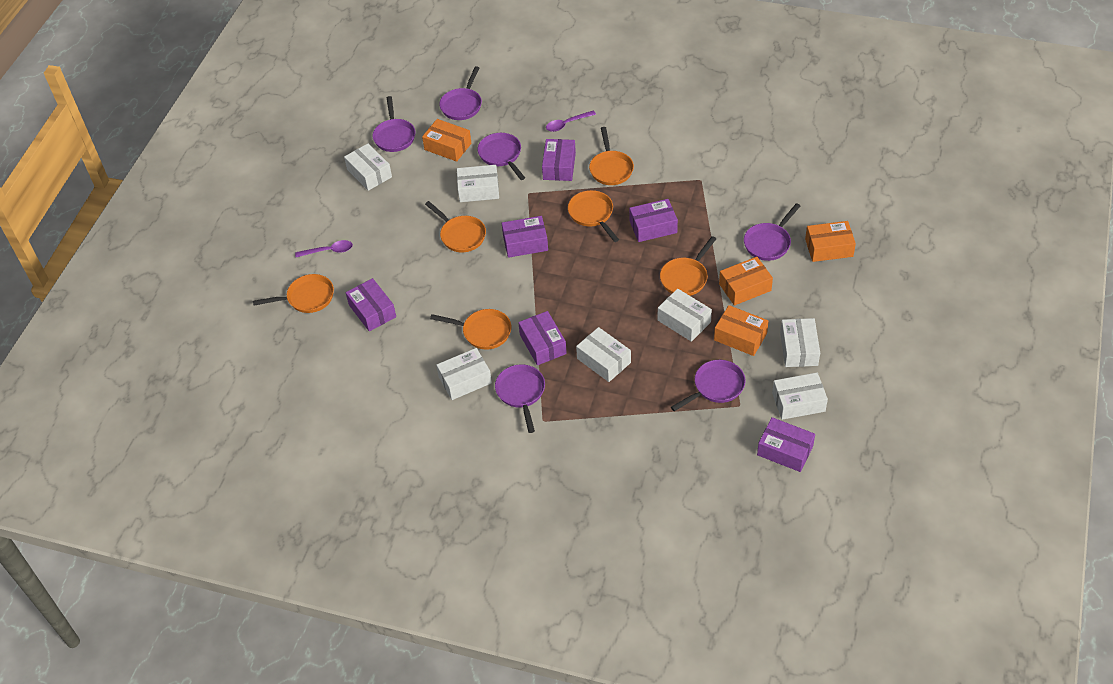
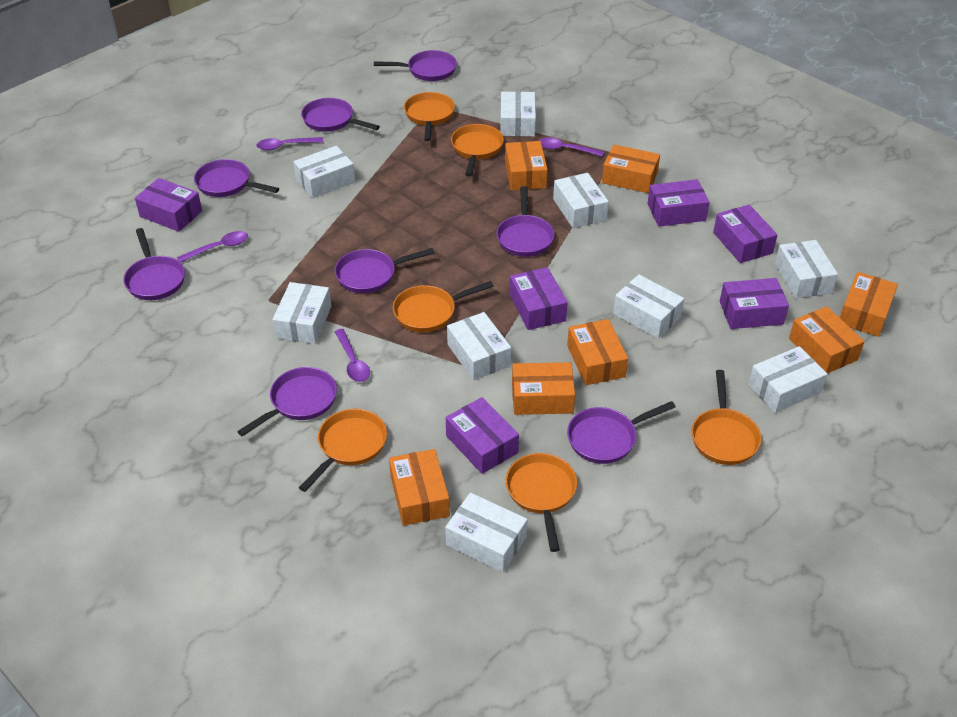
orange box: 4 -> 7
purple pan: 6 -> 8
purple spoon: 2 -> 4
white box: 7 -> 9

